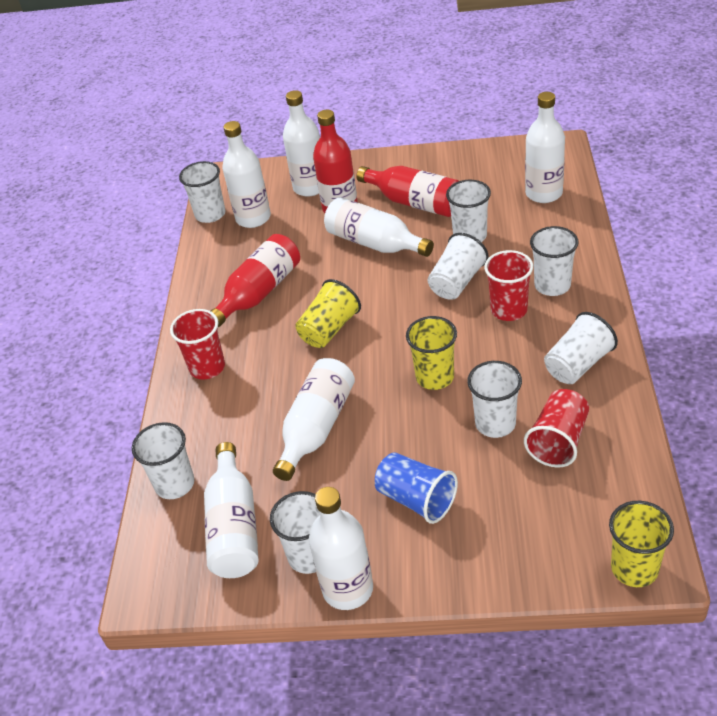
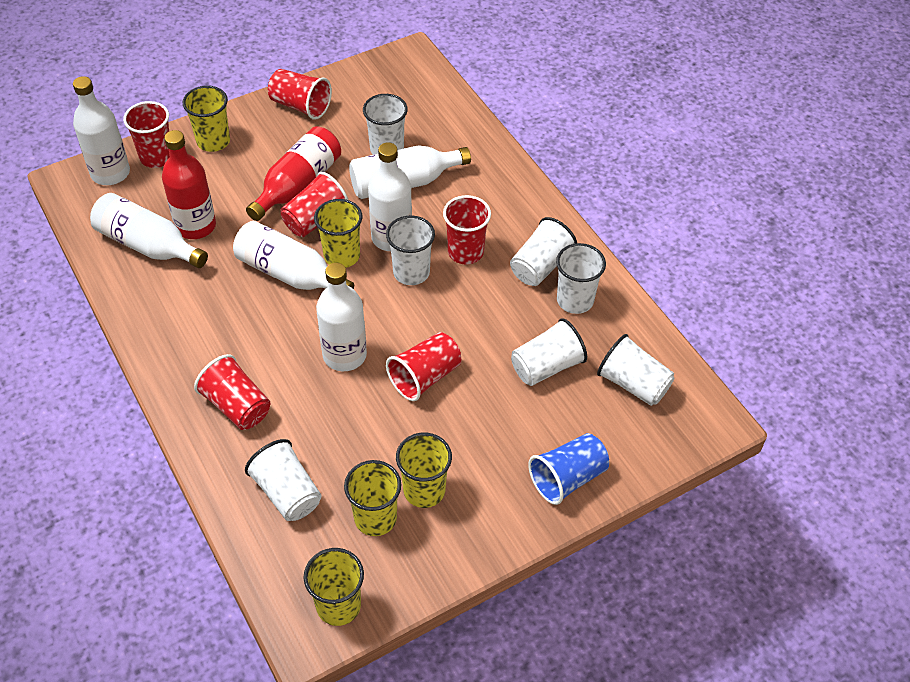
red bottle: 3 -> 2
red cup: 3 -> 6
white bottle: 7 -> 6
white cup: 8 -> 7
yellow cup: 3 -> 5

